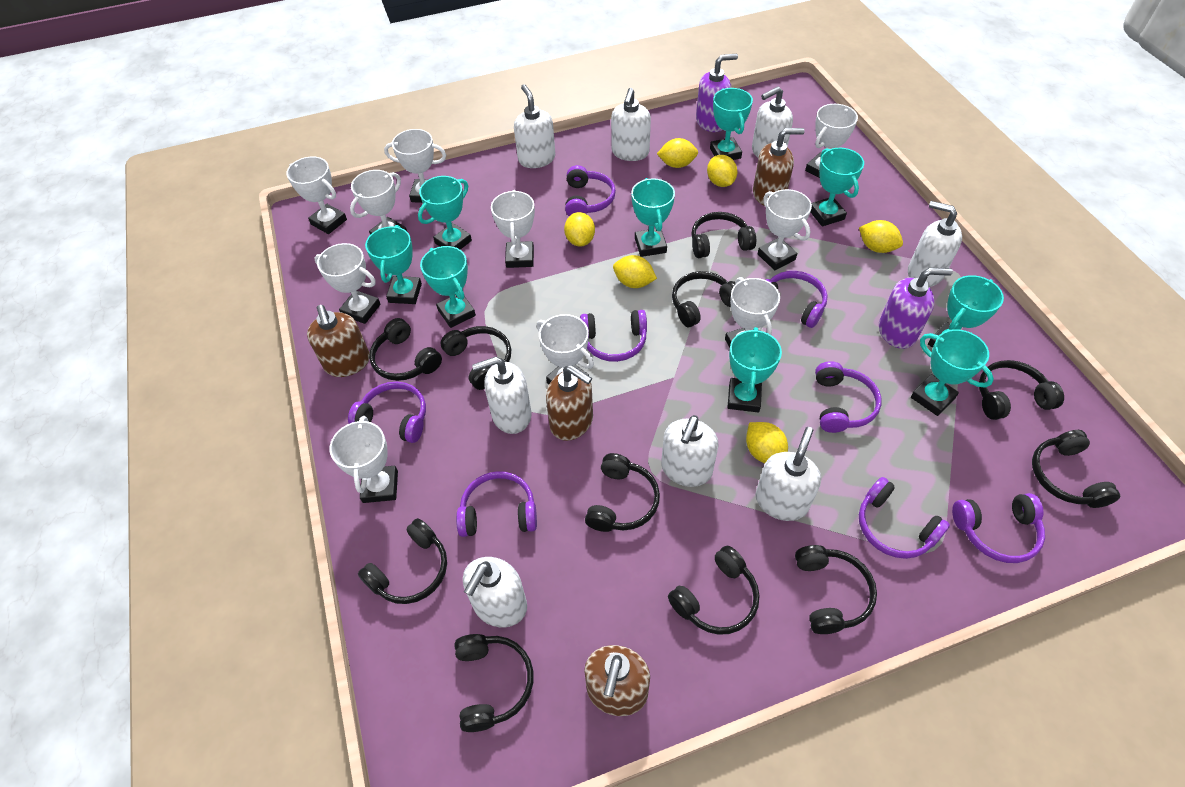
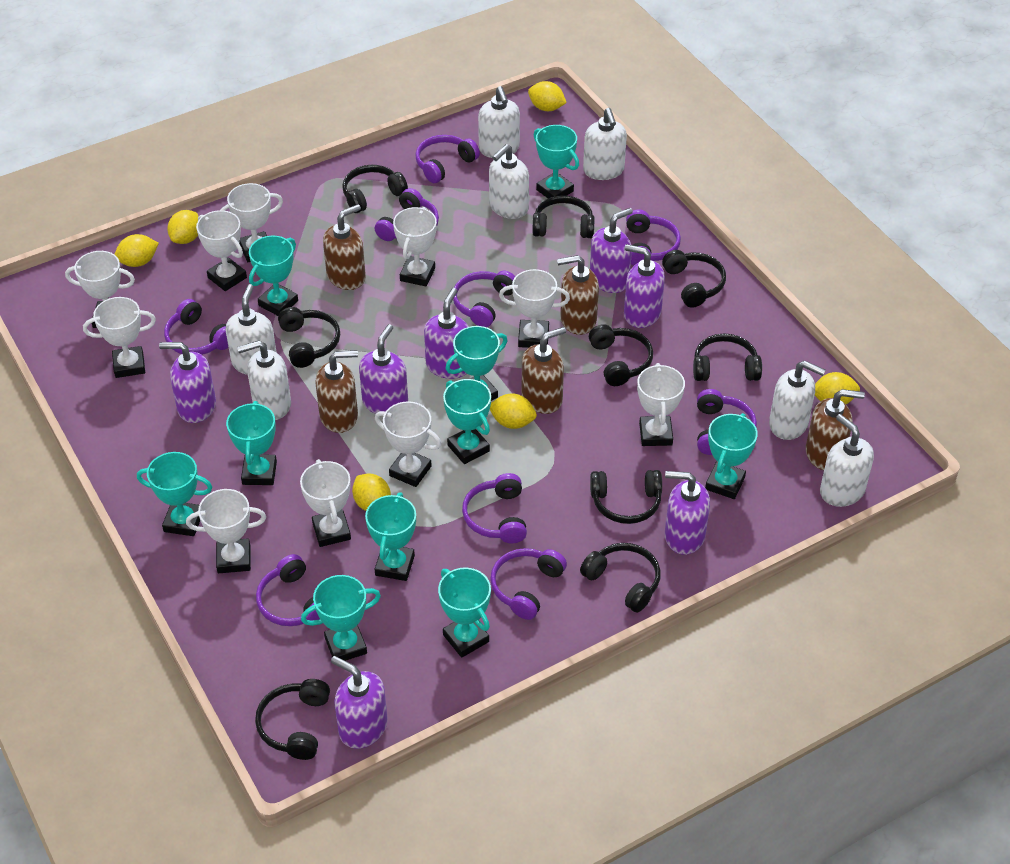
black headphones: 11 -> 9
brown soap dispenser: 4 -> 5
purple headphones: 8 -> 9
purple soap dispenser: 2 -> 7
turquoise trophy: 9 -> 10
white soap dispenser: 8 -> 7

